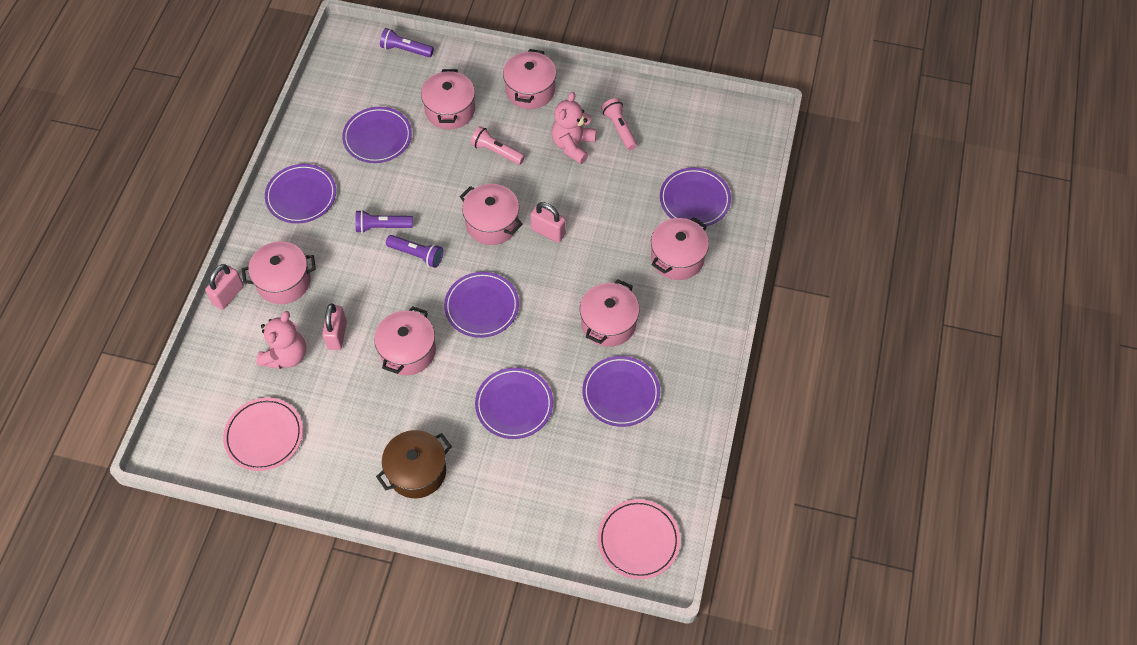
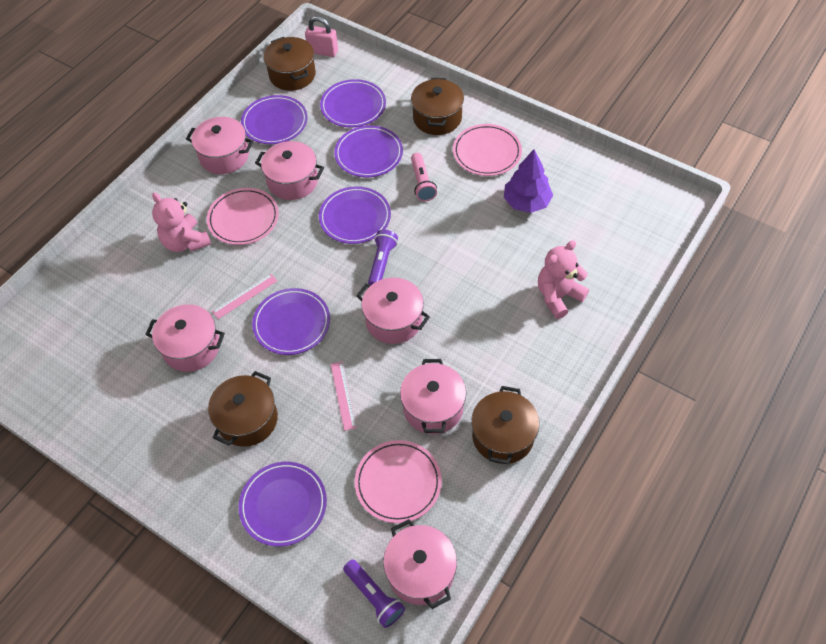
brown pot: 1 -> 4
pink flashlight: 2 -> 1
pink padlock: 3 -> 1
pink plate: 2 -> 3
pink pot: 7 -> 6
pink ruler: 0 -> 2
purple flashlight: 3 -> 2
purple tree: 0 -> 1

